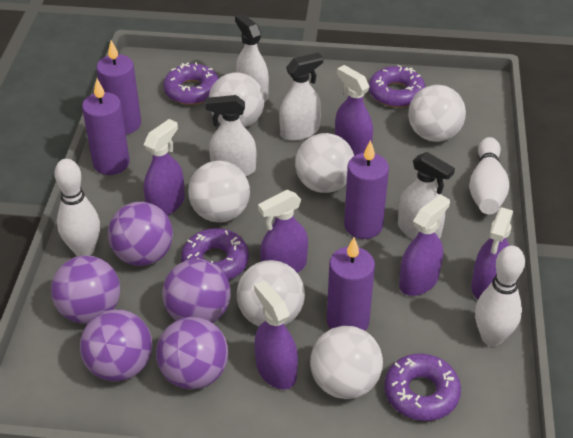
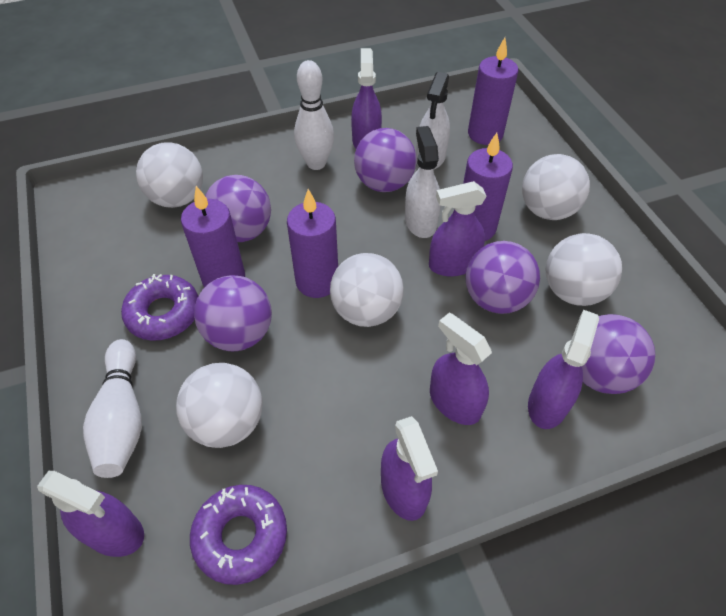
purple donut: 4 -> 2
white ball: 6 -> 5
white bowling pin: 3 -> 2
white spray bottle: 4 -> 2

